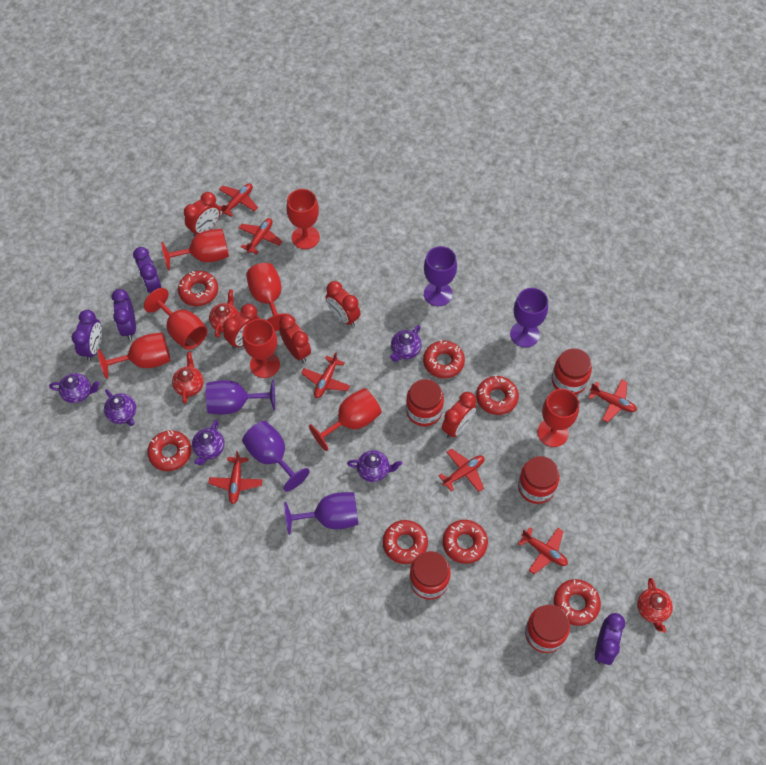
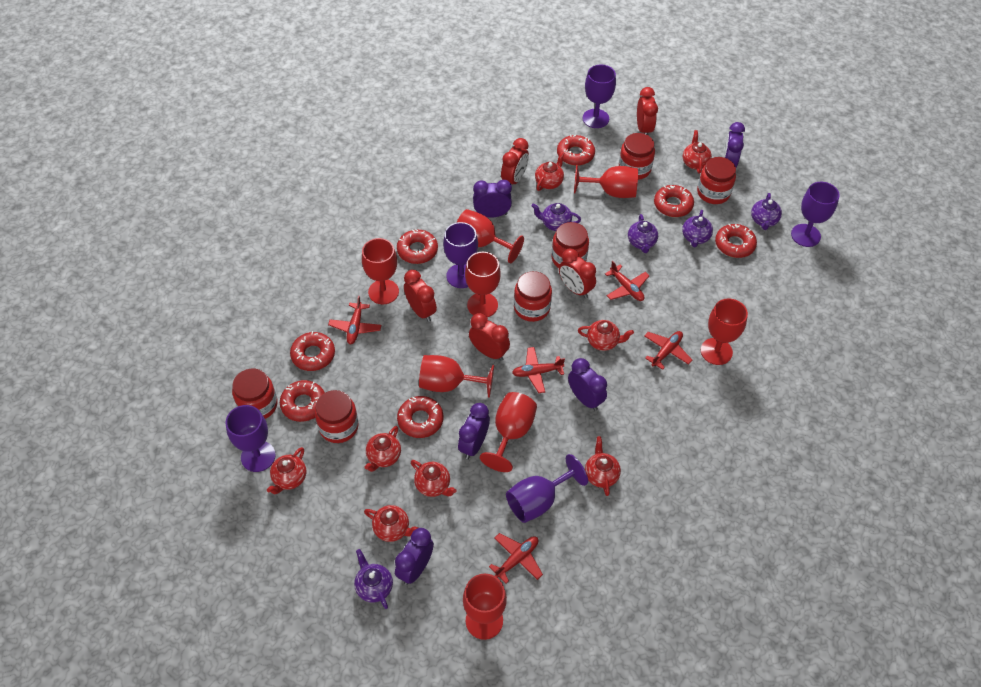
purple clock: 4 -> 5
red jar: 5 -> 6
red plane: 7 -> 5
red teapot: 3 -> 8

